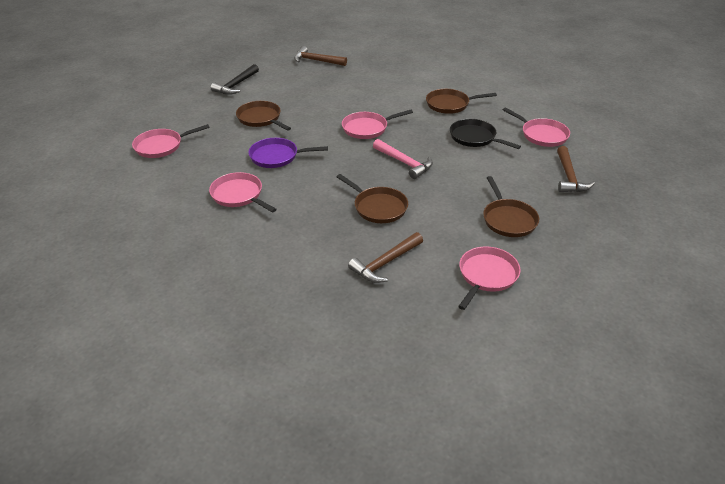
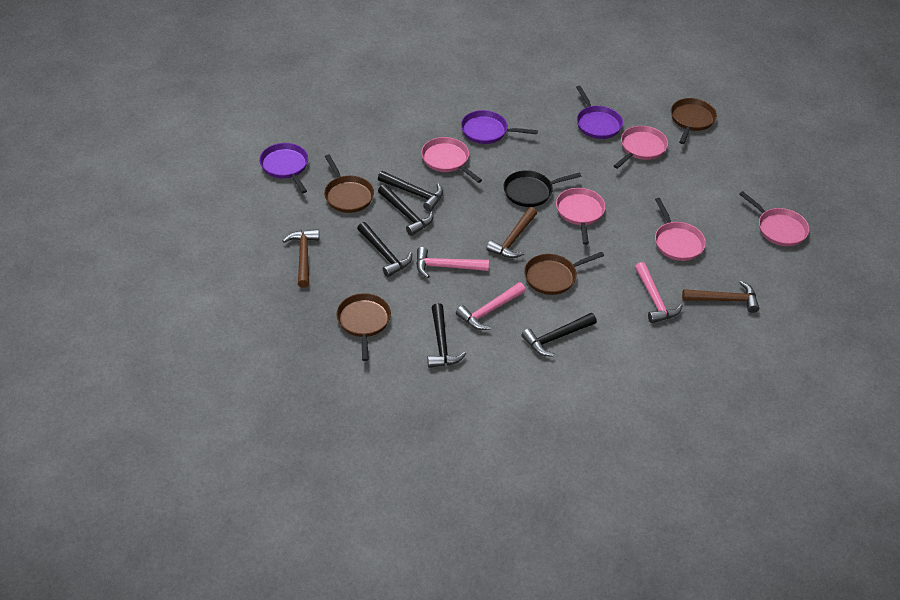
black hammer: 1 -> 5
pink hammer: 1 -> 3
purple pan: 1 -> 3

